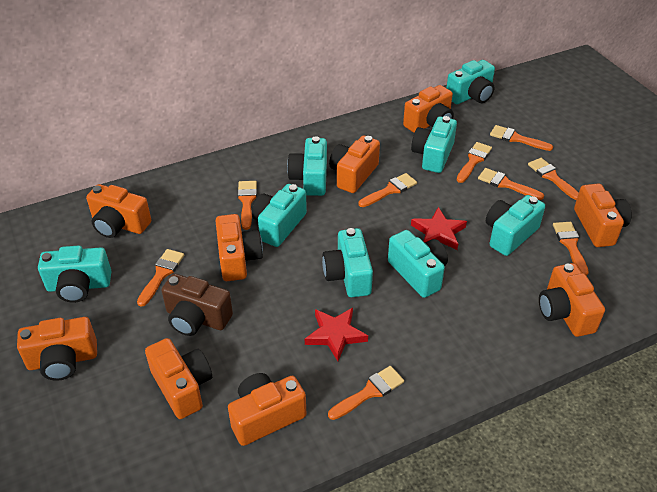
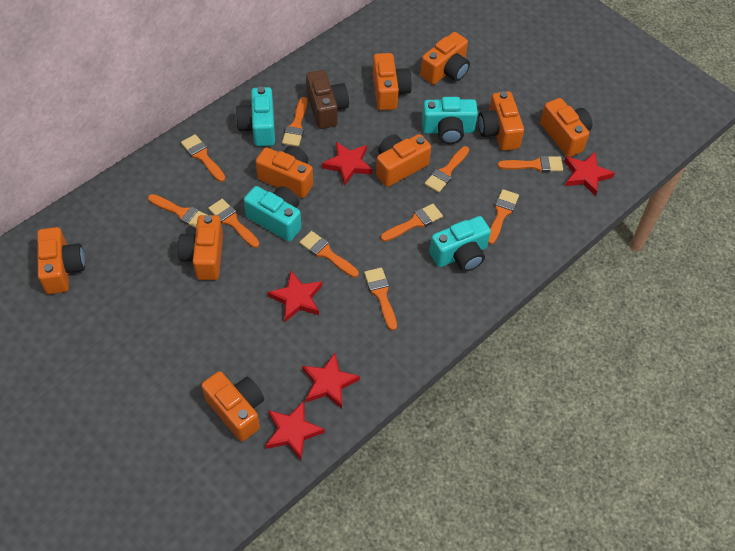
orange brush: 9 -> 10
red star: 2 -> 5
turquoise camera: 8 -> 4

